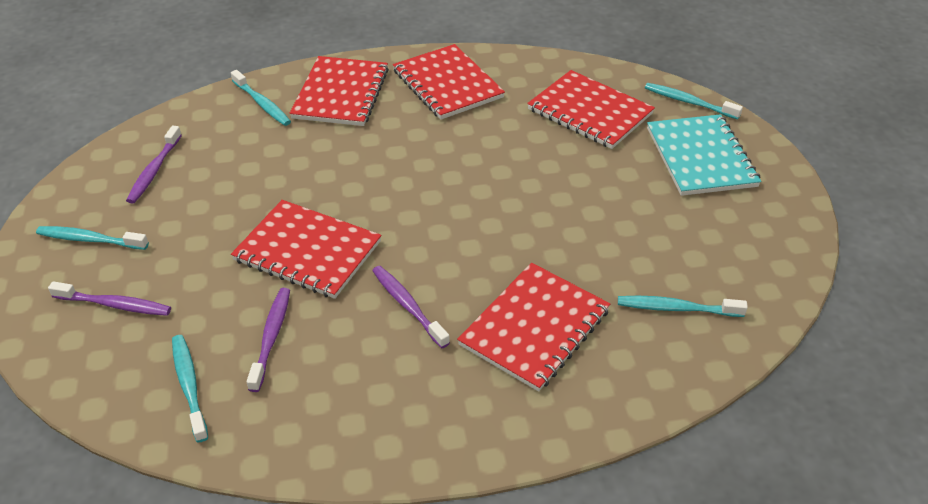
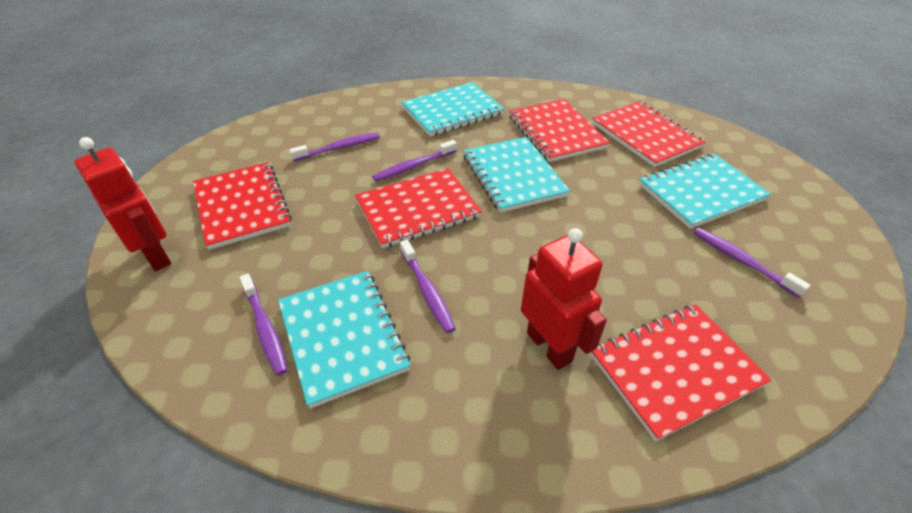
purple toothbrush: 4 -> 5
red robot: 0 -> 2
turquoise notebook: 1 -> 4
turquoise toothbrush: 5 -> 0

